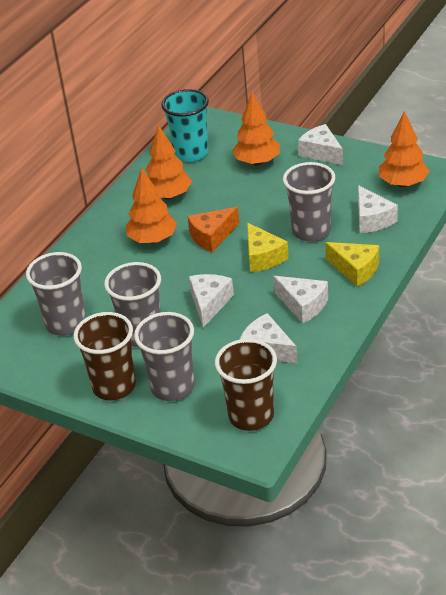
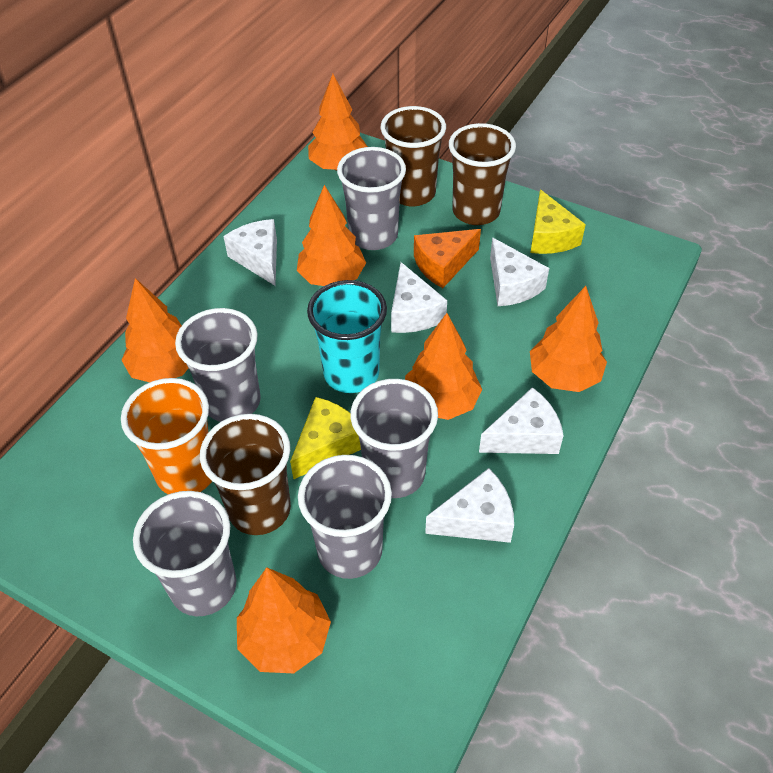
brown cup: 2 -> 3
grey cup: 4 -> 5
orange cup: 0 -> 1
orange tree: 4 -> 6

